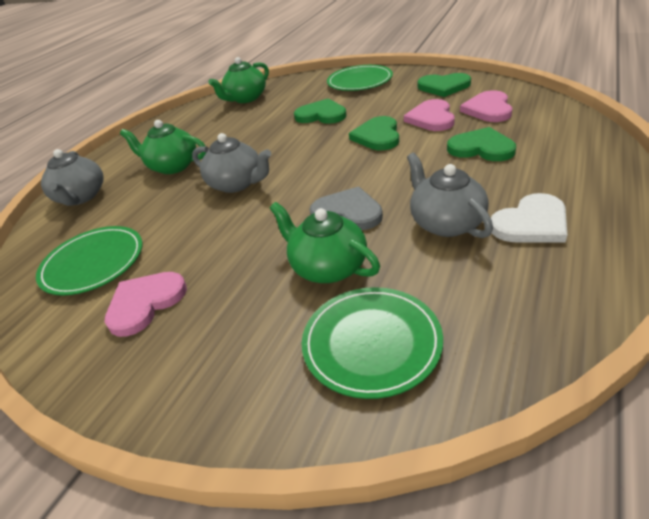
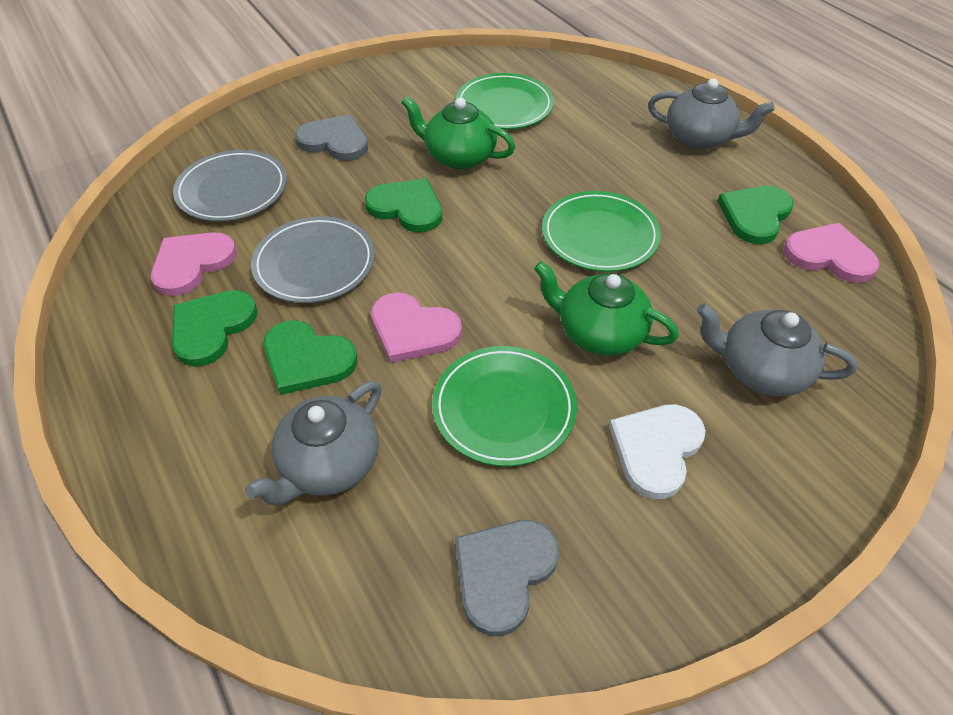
green teapot: 3 -> 2
grey heart: 1 -> 2
grey plate: 0 -> 2

